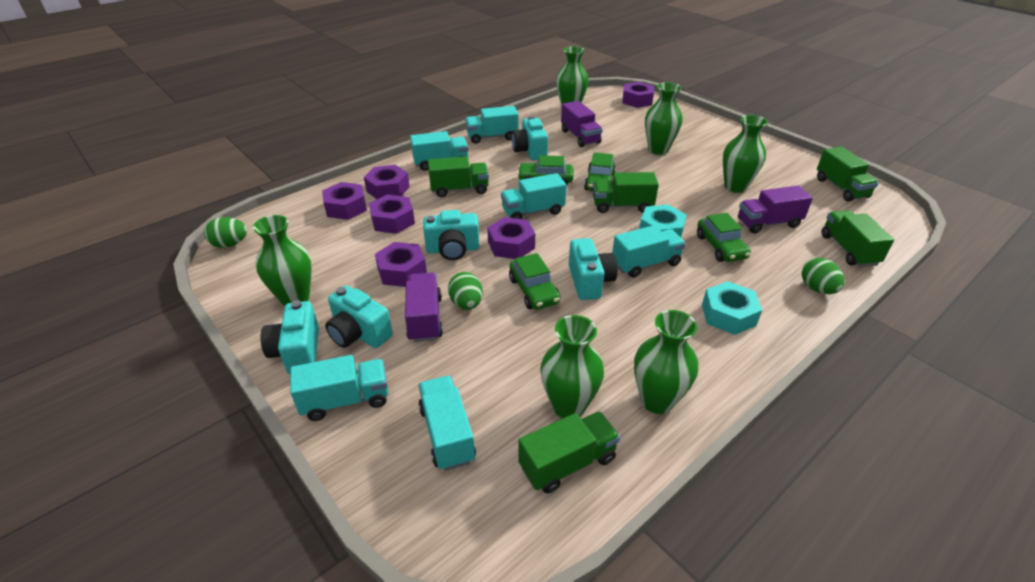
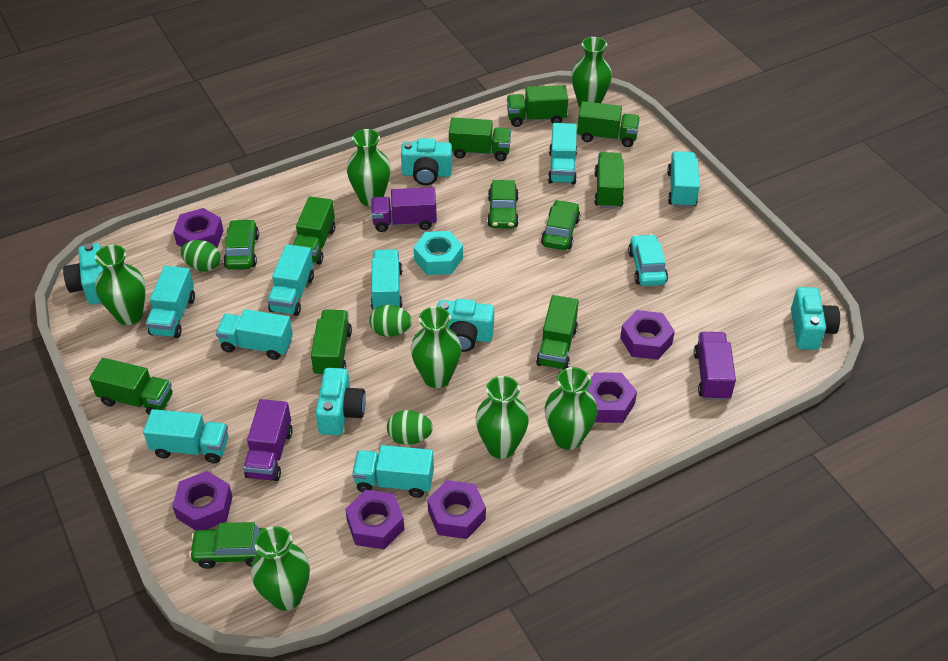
green truck: 5 -> 8
green vase: 6 -> 7
turquoise car: 0 -> 1
turquoise nut: 2 -> 1
turquoise truck: 6 -> 8

